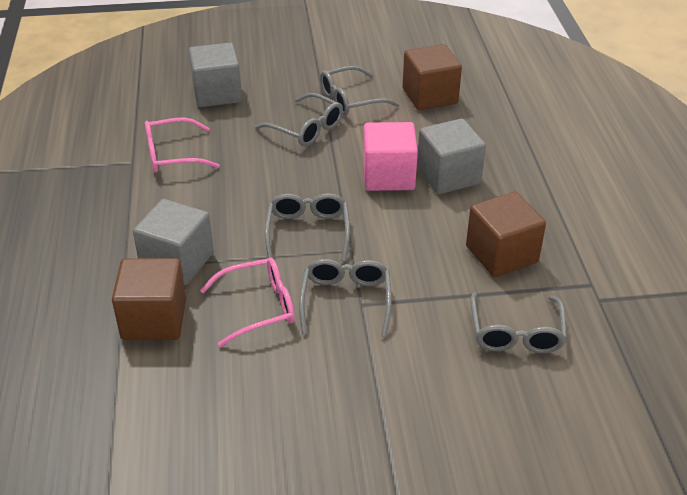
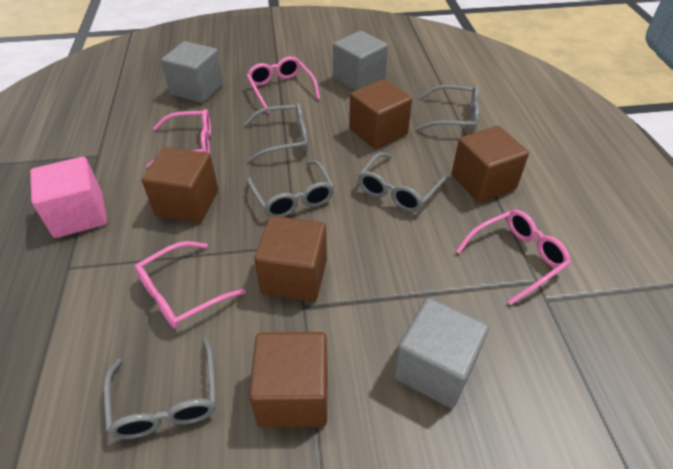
brown cube: 3 -> 5
pink glasses: 2 -> 4

